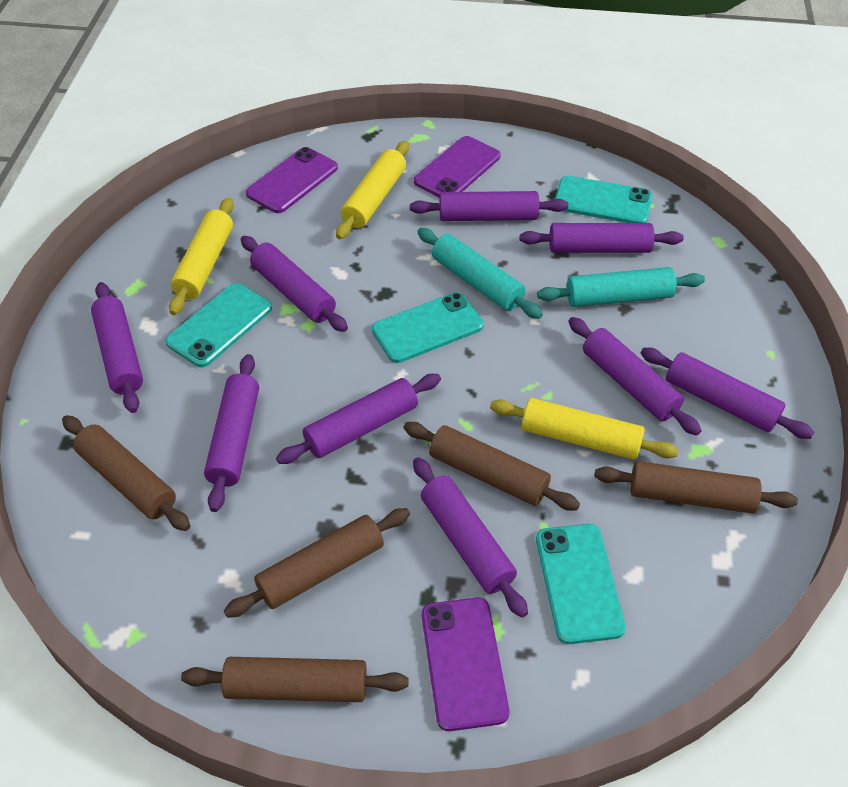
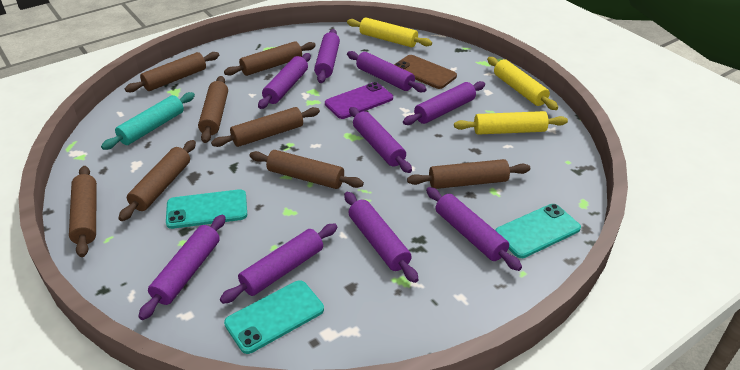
brown phone: 0 -> 1
brown rolling pin: 5 -> 8
purple phone: 3 -> 1
turquoise phone: 4 -> 3
turquoise rolling pin: 2 -> 1

